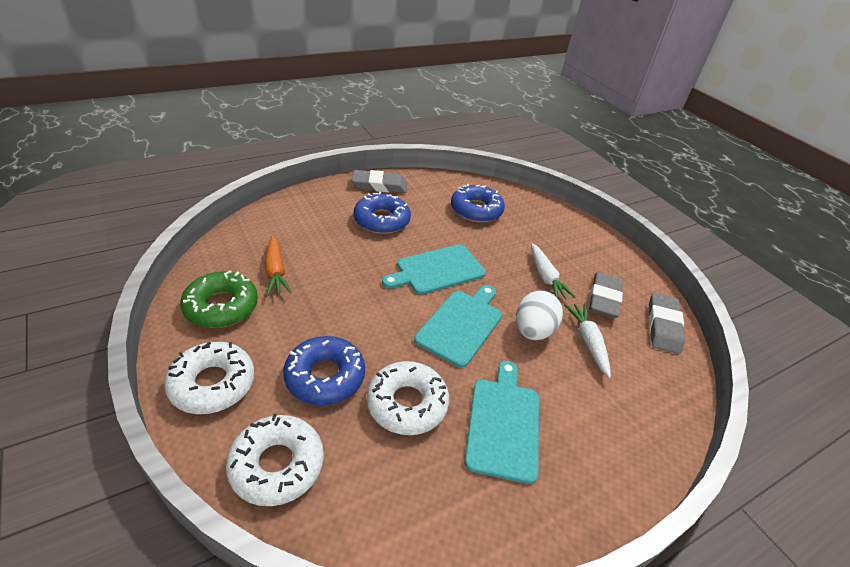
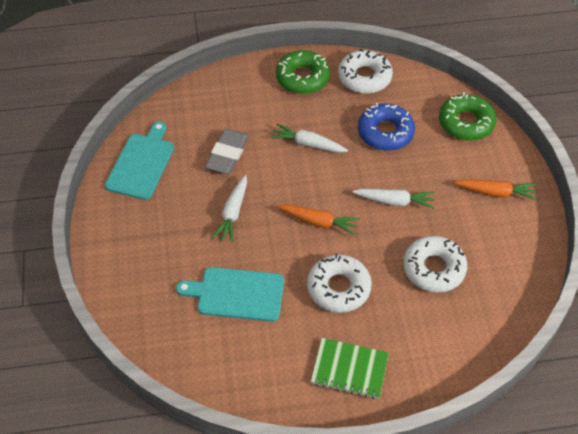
blue donut: 3 -> 1
green donut: 1 -> 2
green notebook: 0 -> 1
grey eraser: 3 -> 1
orange carrot: 1 -> 2
turquoise cutting board: 3 -> 2
white carrot: 2 -> 3
white egg: 1 -> 0

